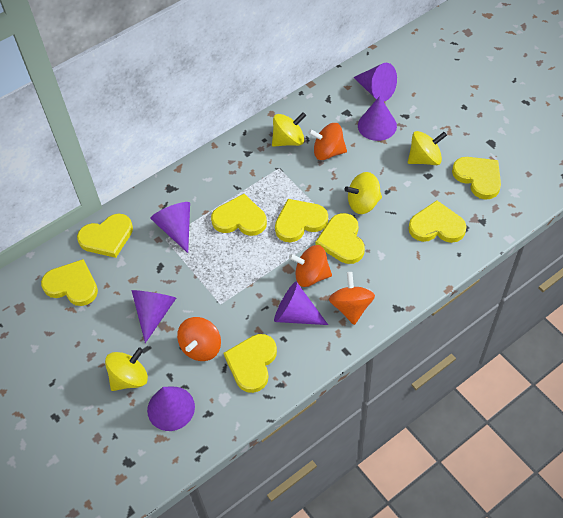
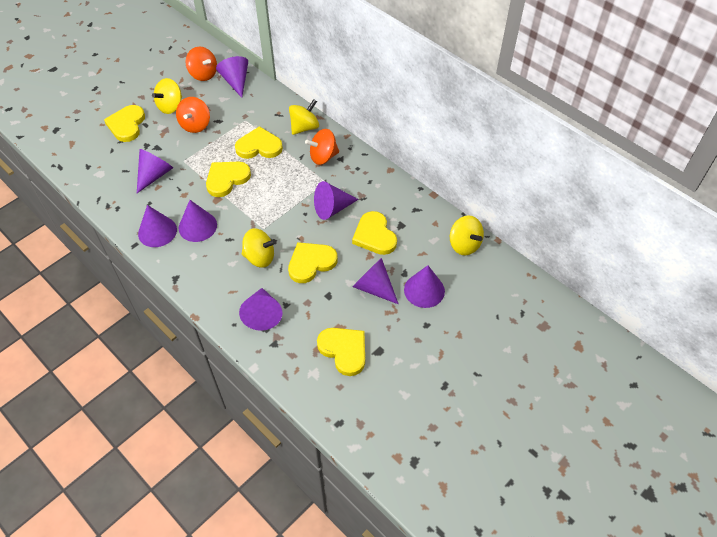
orange spinning top: 4 -> 3
purple cone: 6 -> 8
yellow heart: 8 -> 6

